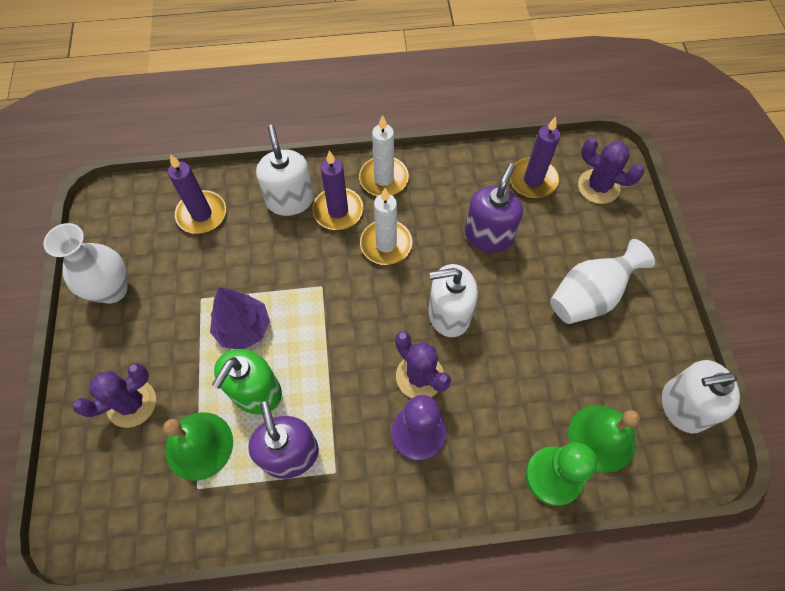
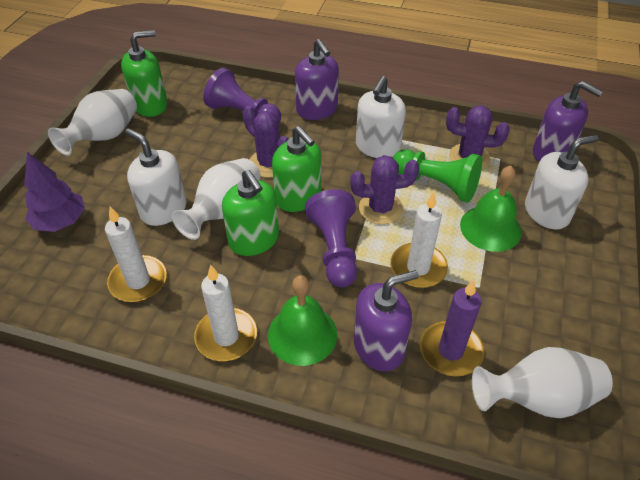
green soap dispenser: 1 -> 3
purple candle: 3 -> 1
purple pawn: 1 -> 2
purple soap dispenser: 2 -> 3
white candle: 2 -> 3
white vase: 2 -> 3

